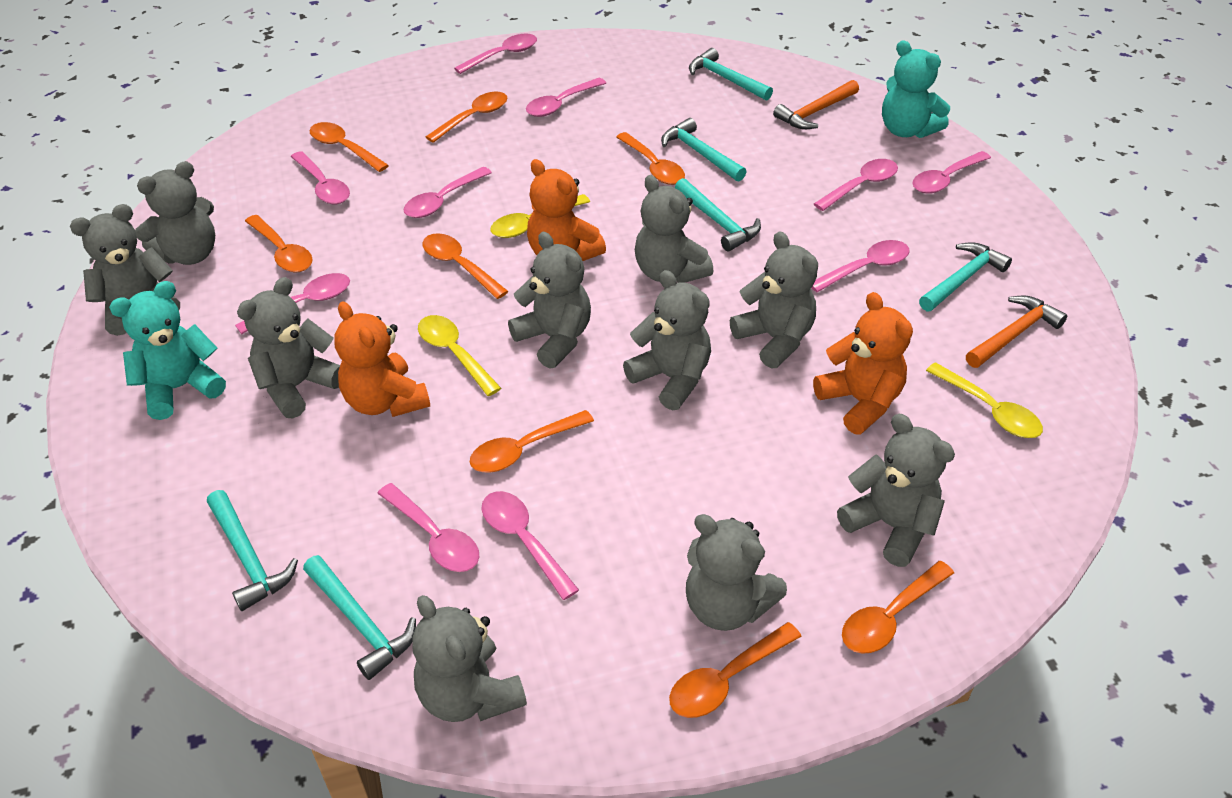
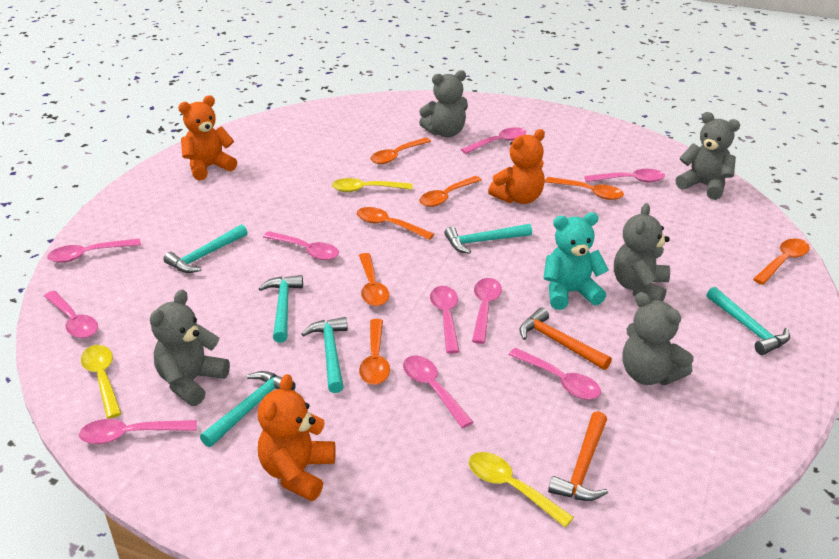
grey teddy bear: 10 -> 5
orange spoon: 8 -> 7
turquoise teddy bear: 2 -> 1

